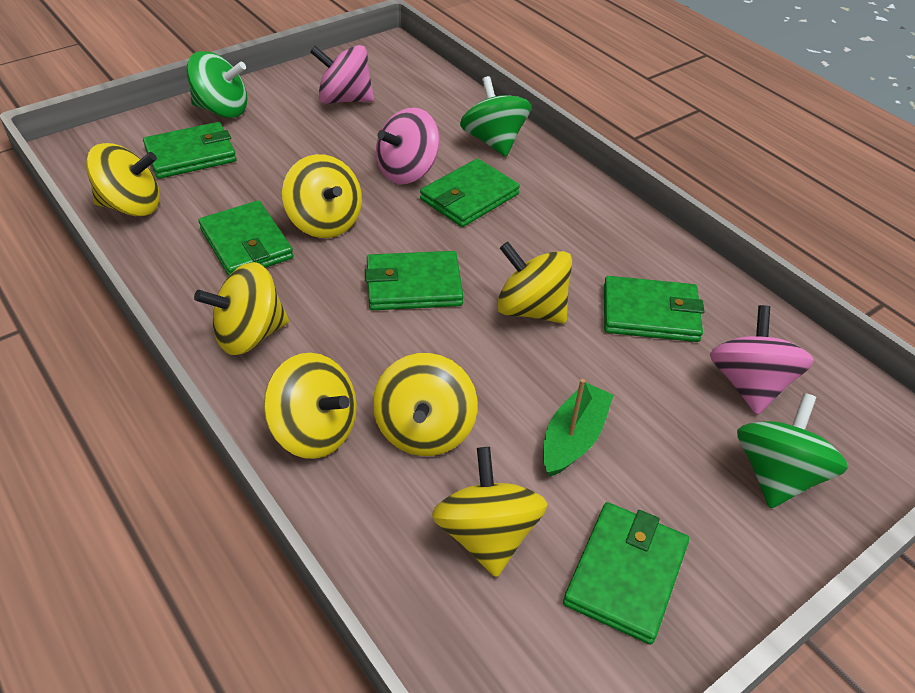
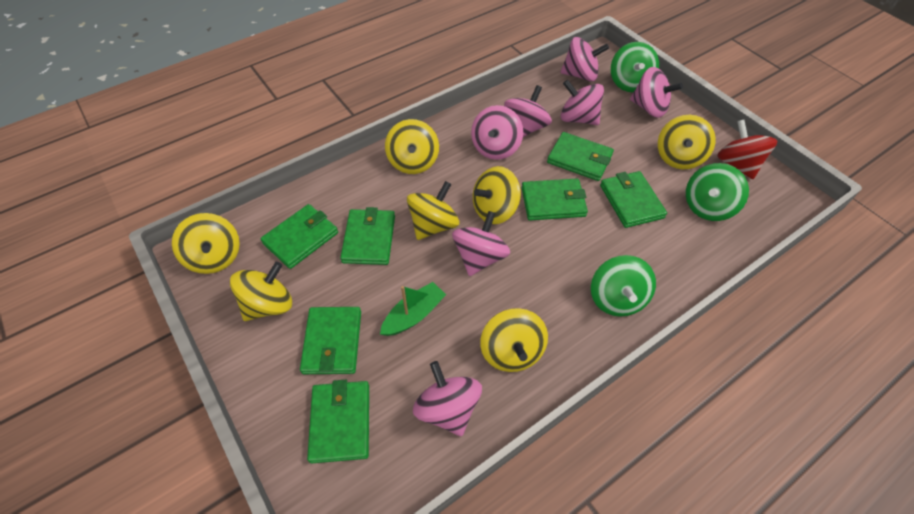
green wallet: 6 -> 7
pink spinning top: 3 -> 7
red spinning top: 0 -> 1

